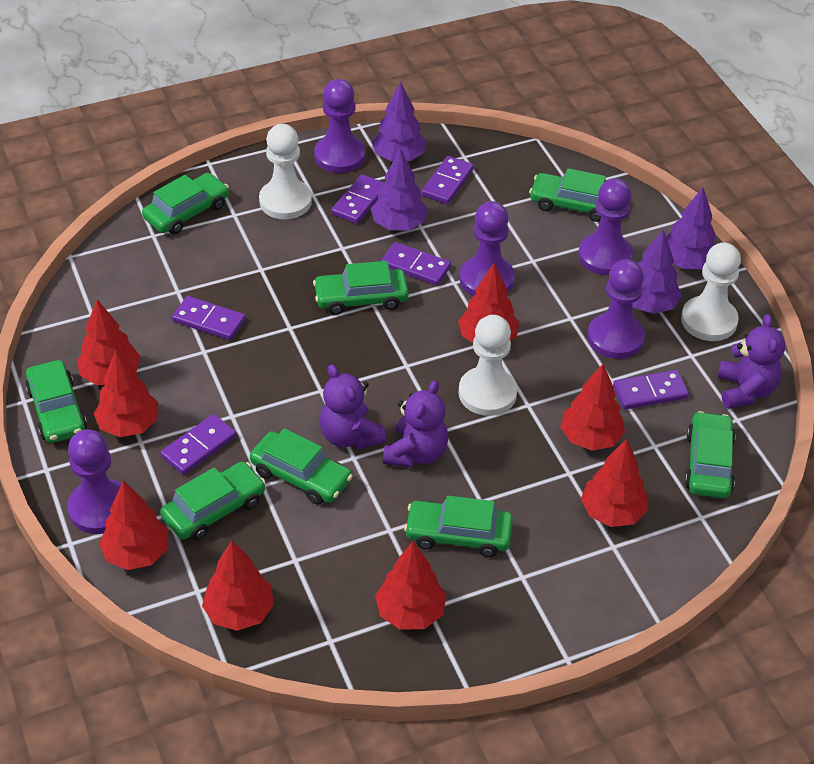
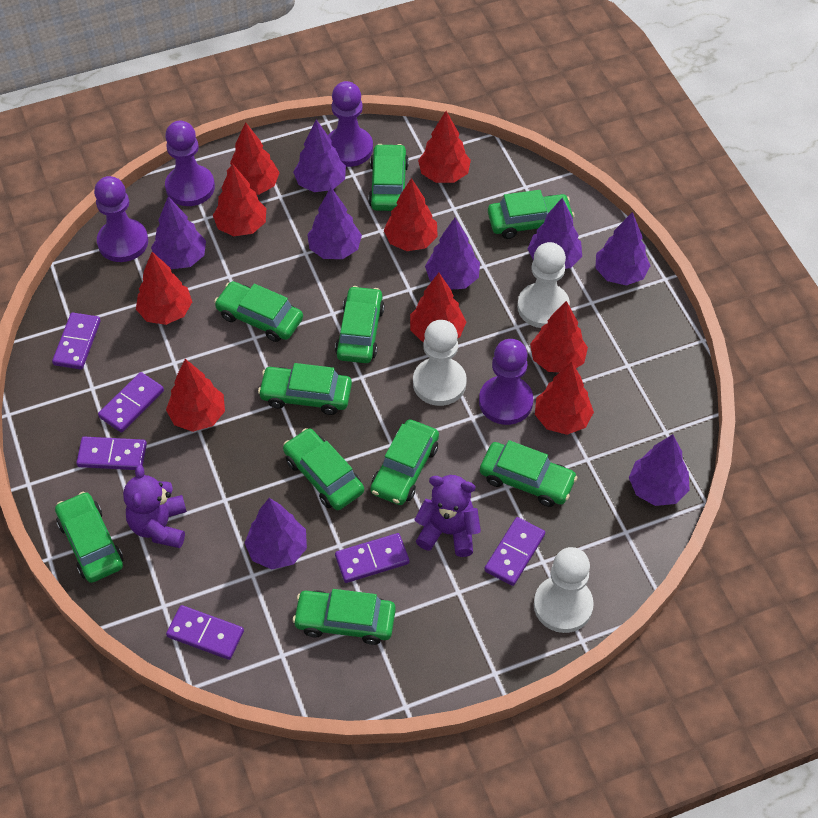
green car: 8 -> 10
purple pawn: 5 -> 4
purple teddy bear: 3 -> 2
purple tree: 4 -> 8
red tree: 8 -> 9

